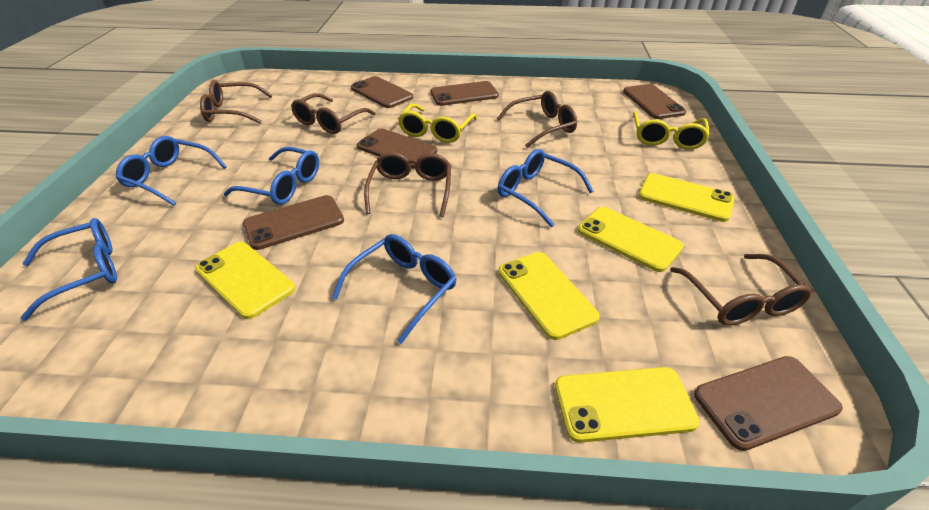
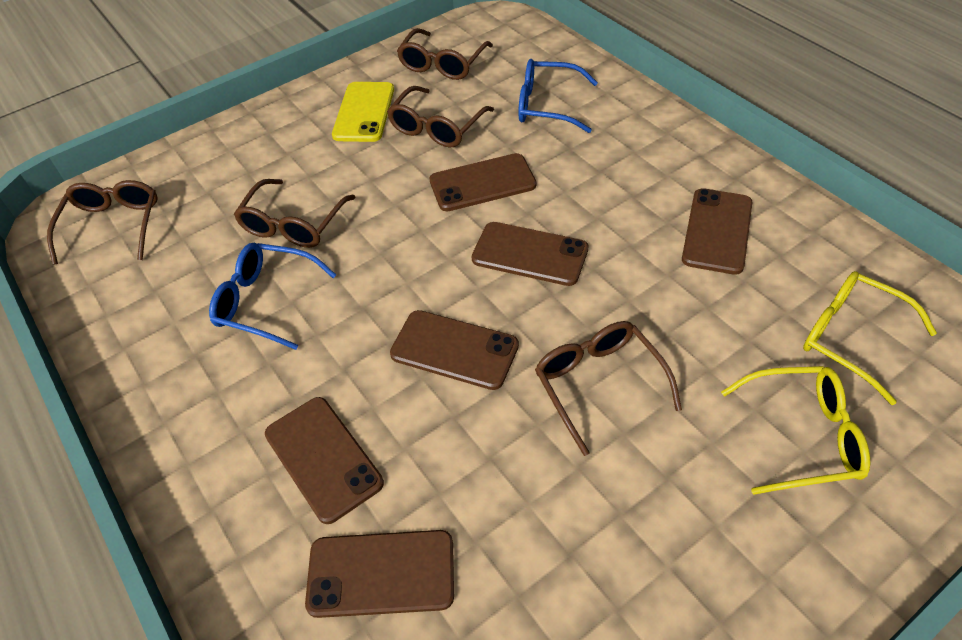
blue glasses: 5 -> 2
yellow phone: 5 -> 1

